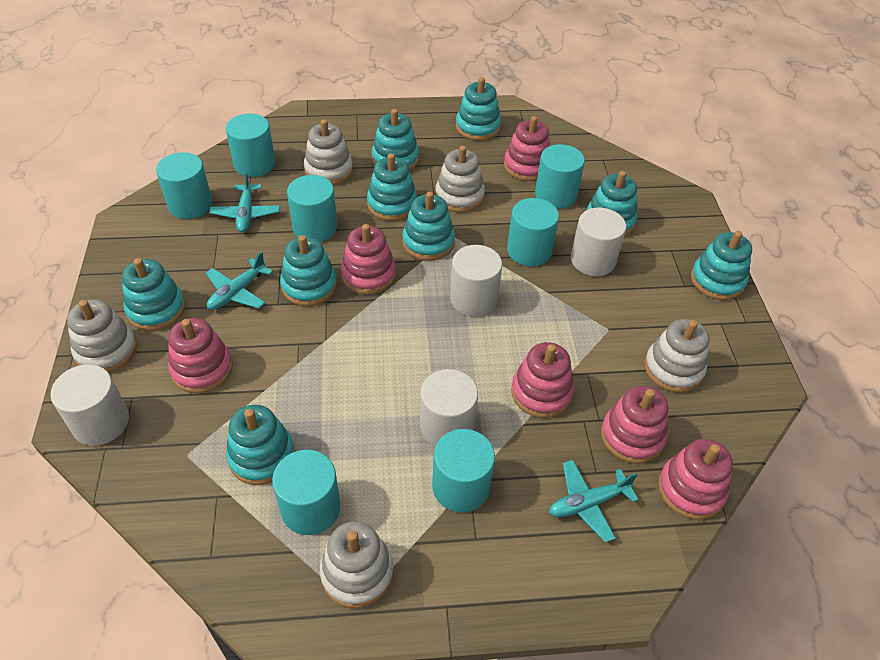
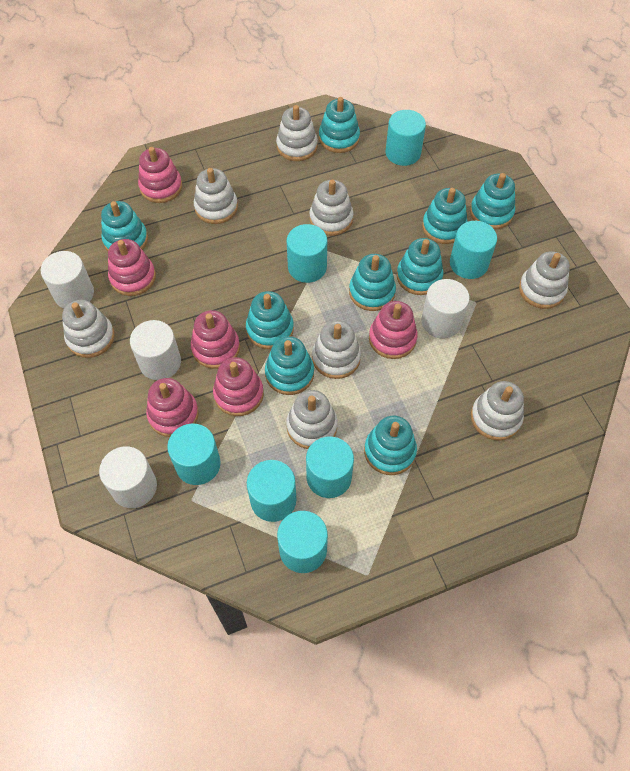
turquoise plane: 3 -> 0
white stacking toy: 5 -> 8

